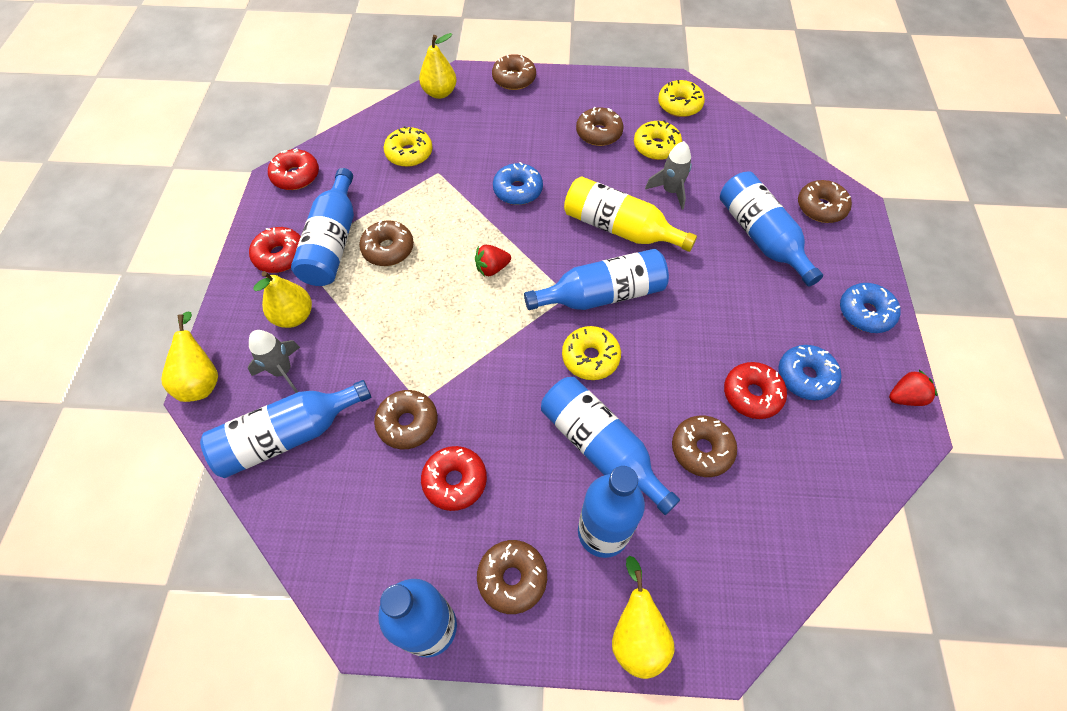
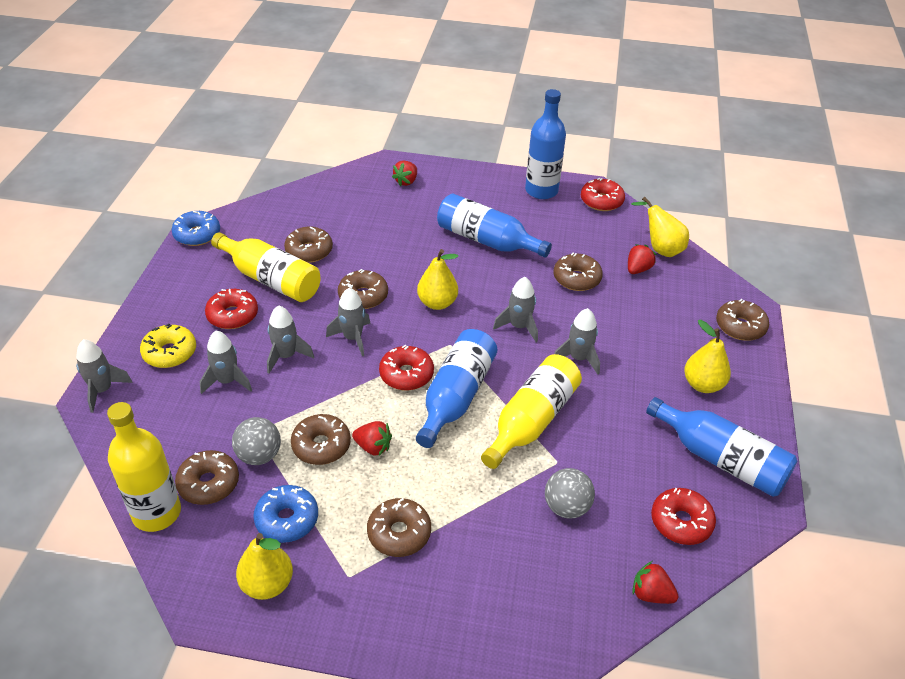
blue bottle: 7 -> 4
blue donut: 3 -> 2
grey ball: 0 -> 2
grey rocket: 2 -> 6
red strawberry: 2 -> 4
yellow bottle: 1 -> 3
yellow donut: 4 -> 1

